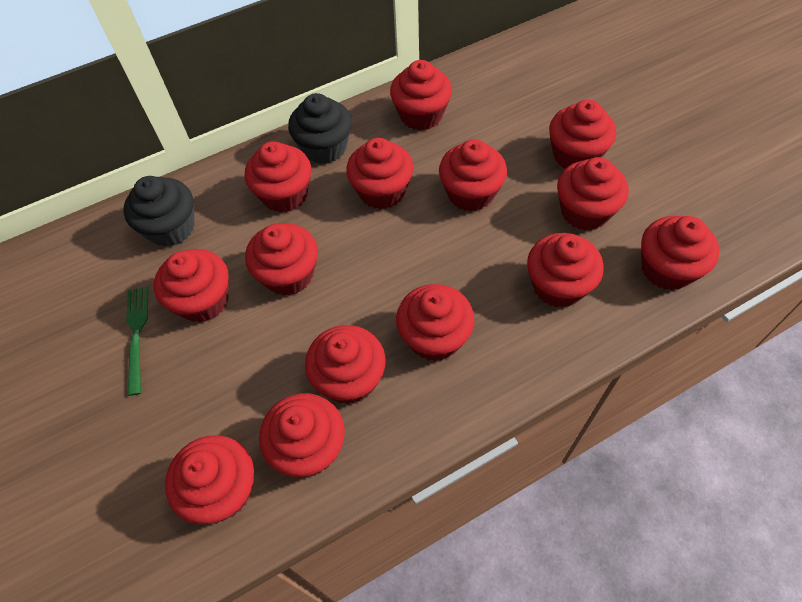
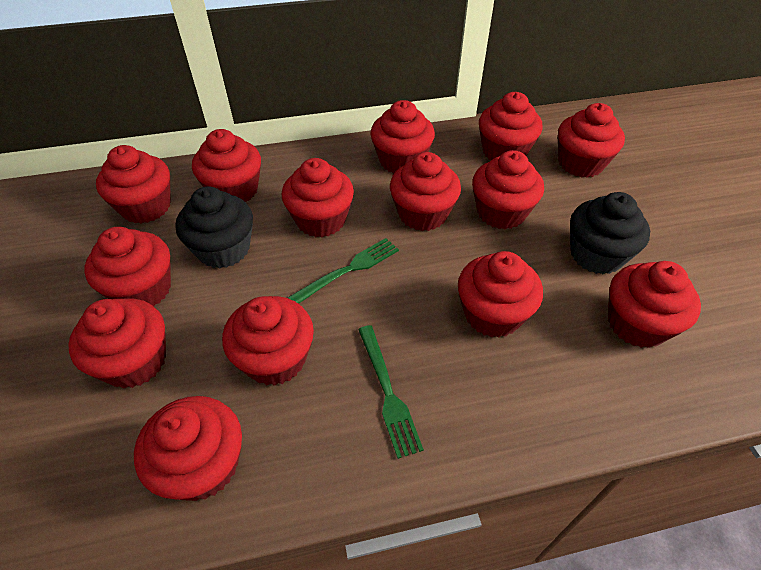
green fork: 1 -> 2

